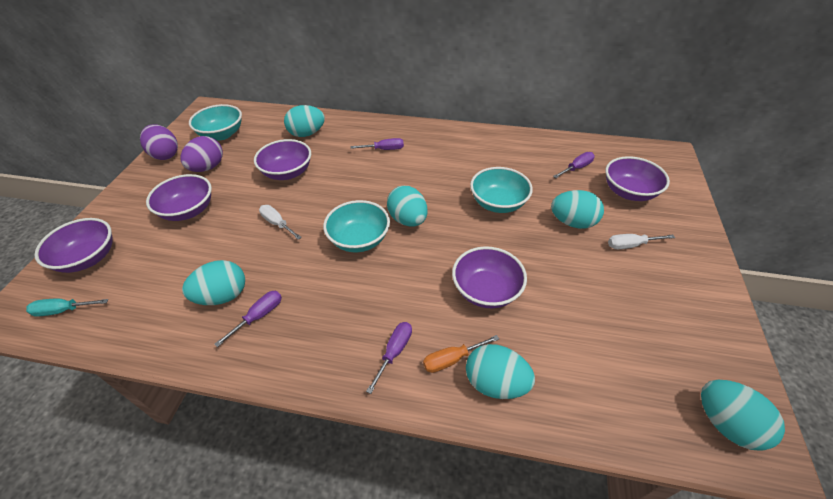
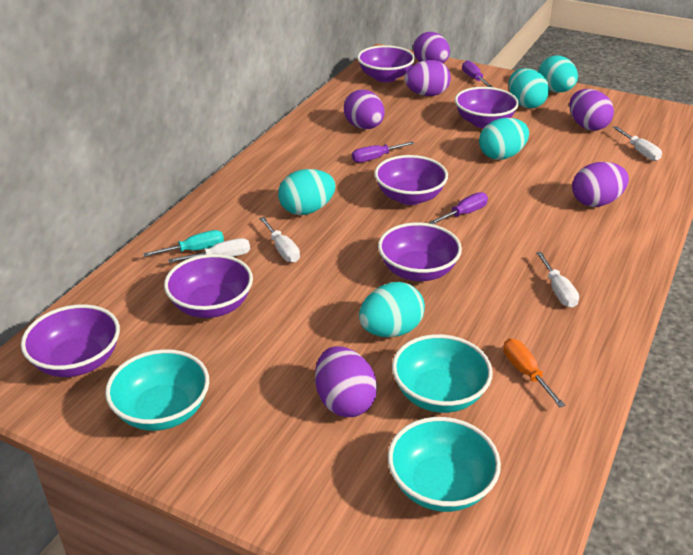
purple bowl: 5 -> 6
purple egg: 2 -> 6
purple screwdriver: 4 -> 3
turquoise egg: 6 -> 5
white screwdriver: 2 -> 4

